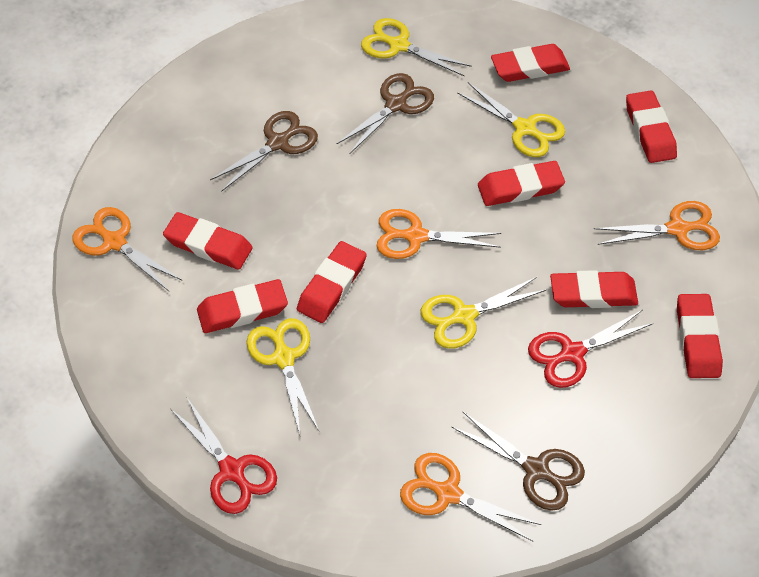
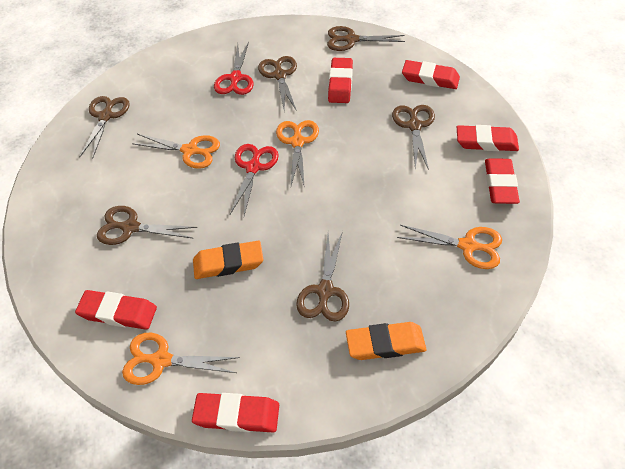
brown scissors: 3 -> 6
orange eraser: 0 -> 2
red eraser: 8 -> 6
yellow scissors: 4 -> 0

